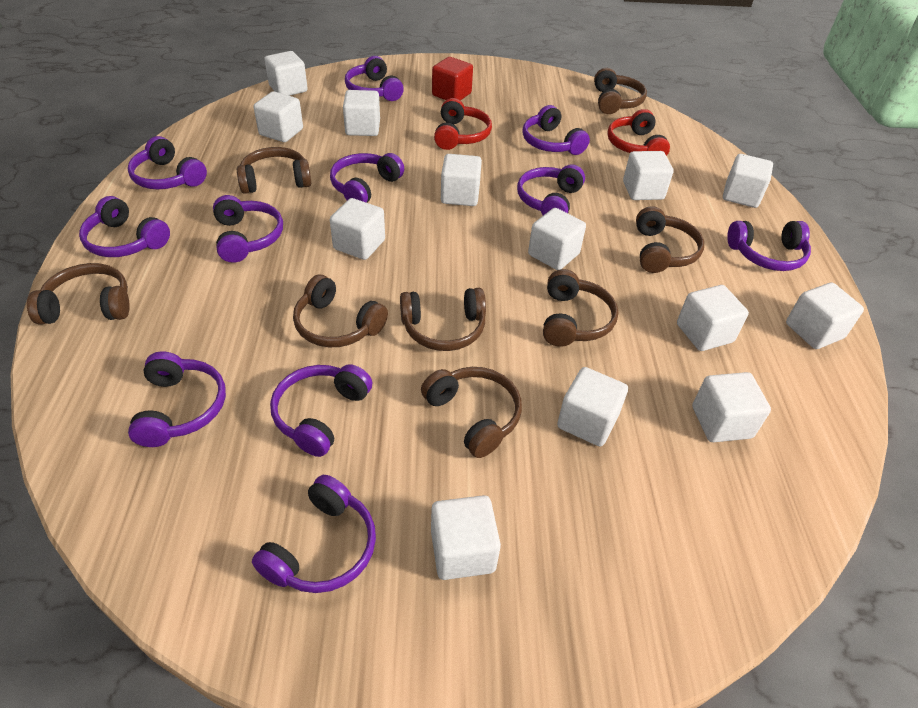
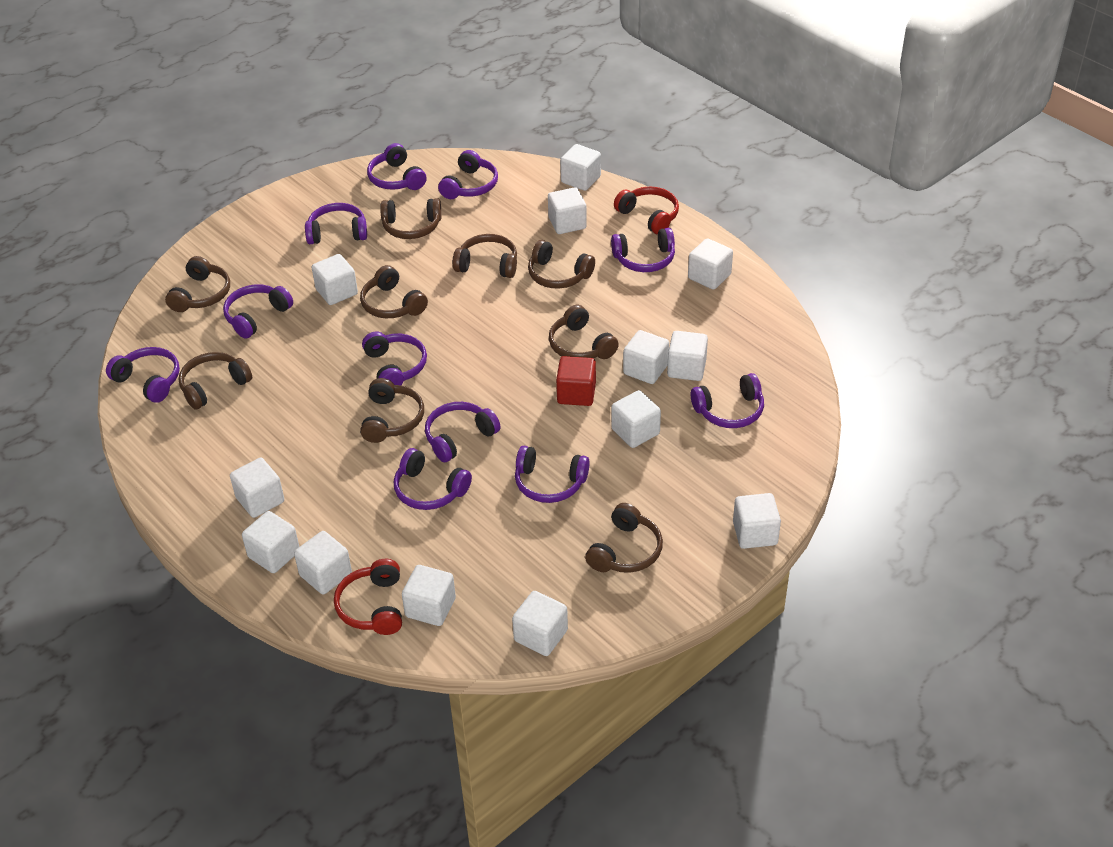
brown headphones: 8 -> 9

